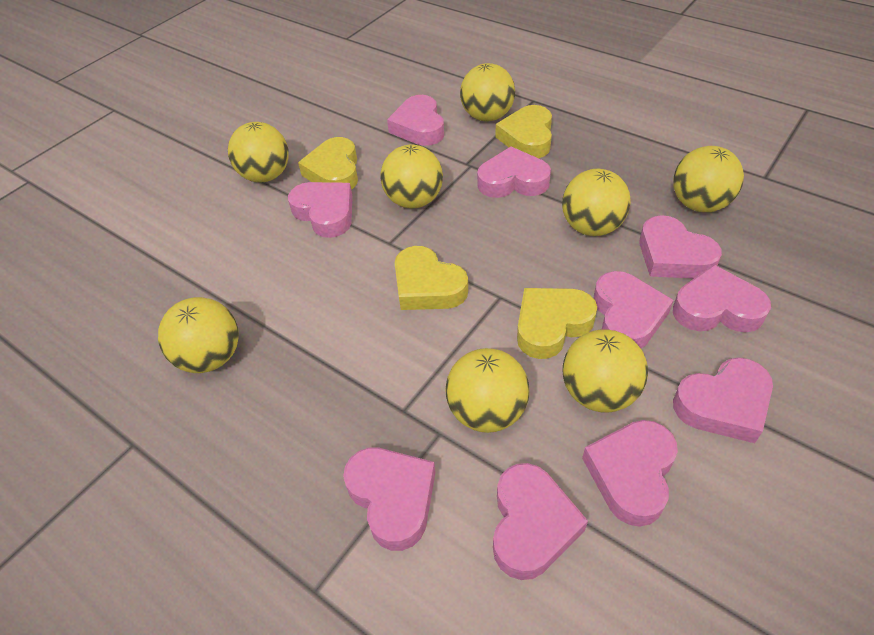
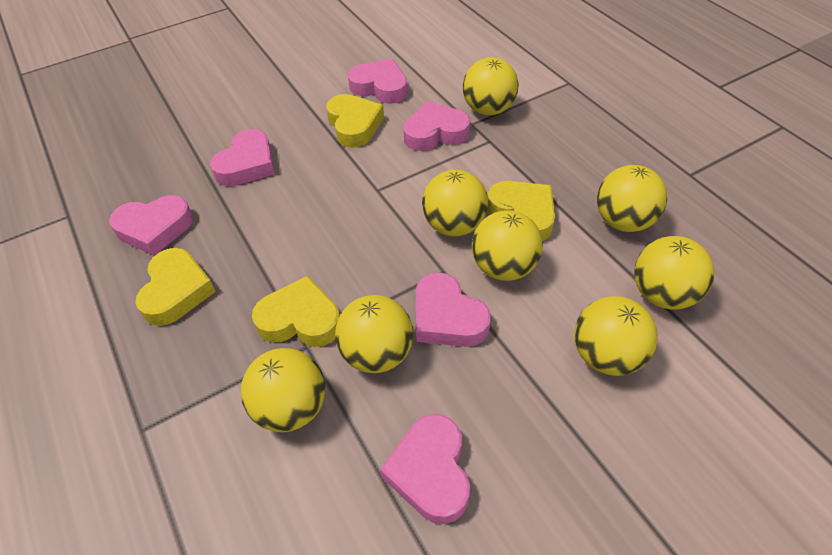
pink heart: 10 -> 6

